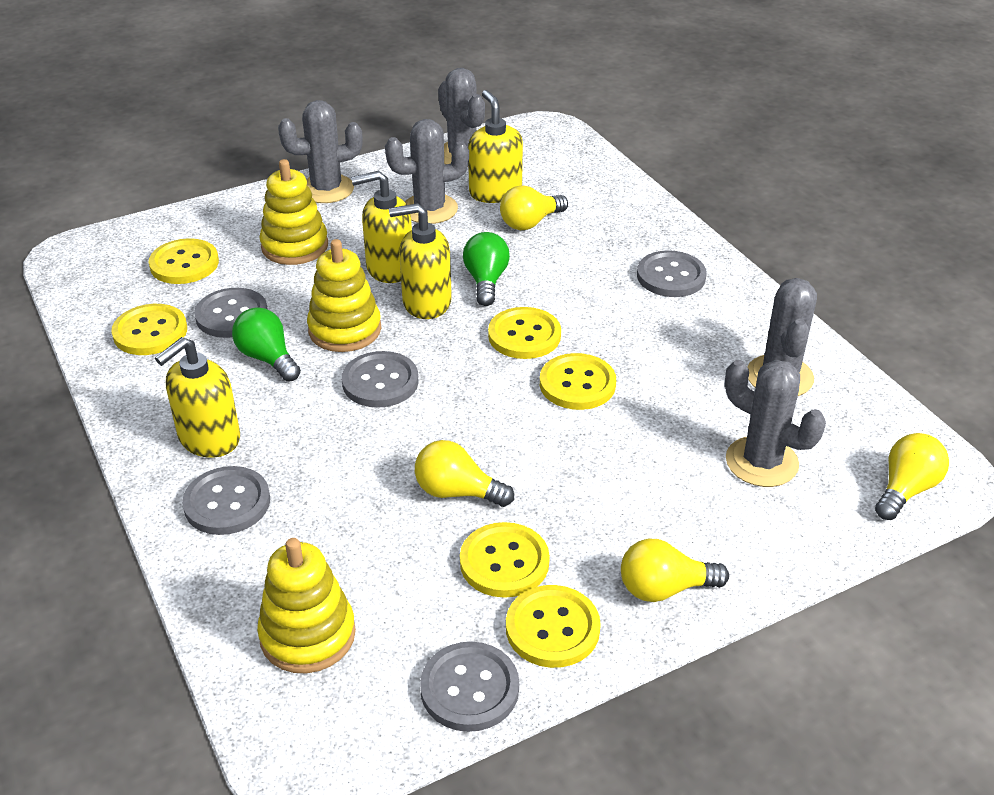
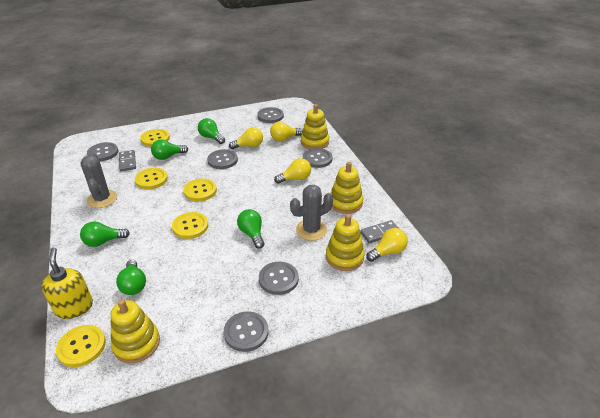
green light bulb: 2 -> 5
grey button: 5 -> 6
grey cactus: 5 -> 2
grey domino: 0 -> 2
yellow button: 6 -> 5
yellow soap dispenser: 4 -> 1
yellow stacking toy: 3 -> 4

